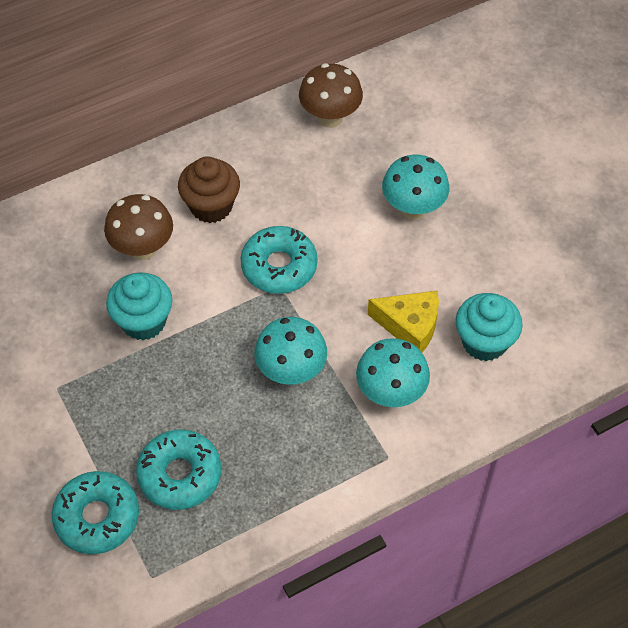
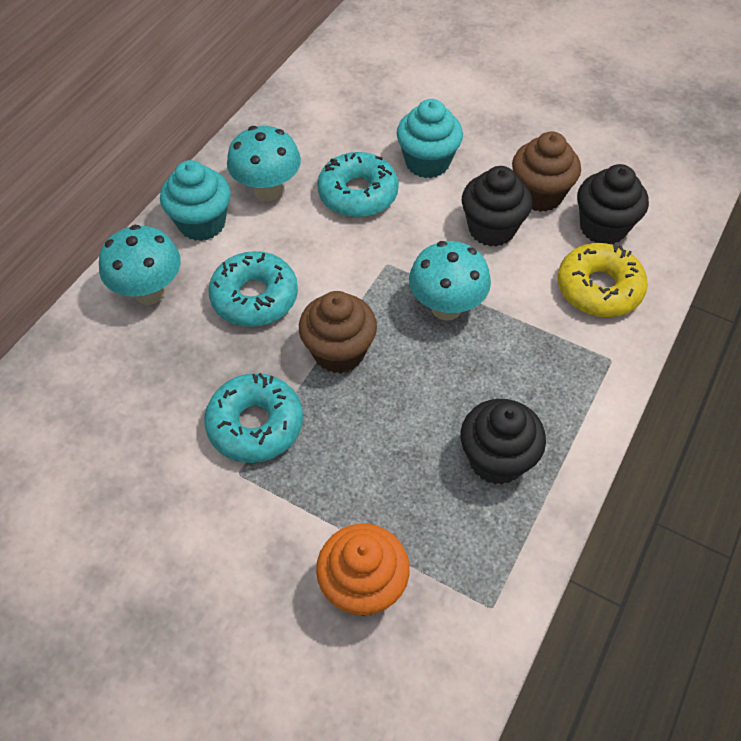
black cupcake: 0 -> 3
brown cupcake: 1 -> 2
brown mushroom: 2 -> 0
orange cupcake: 0 -> 1
yellow cheese: 1 -> 0
yellow donut: 0 -> 1

